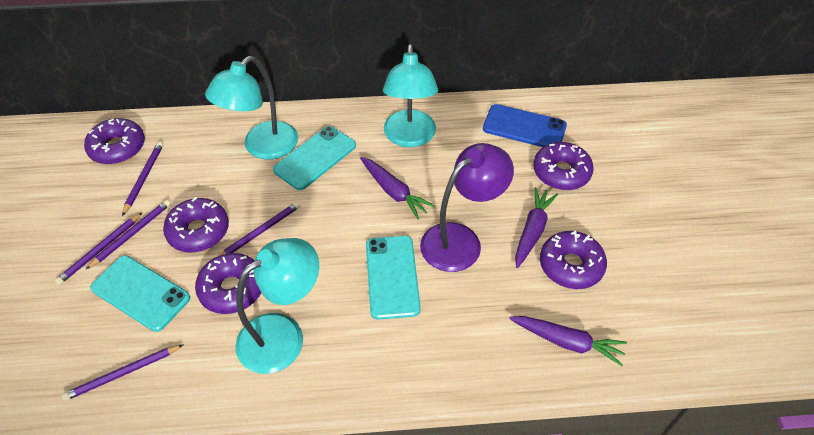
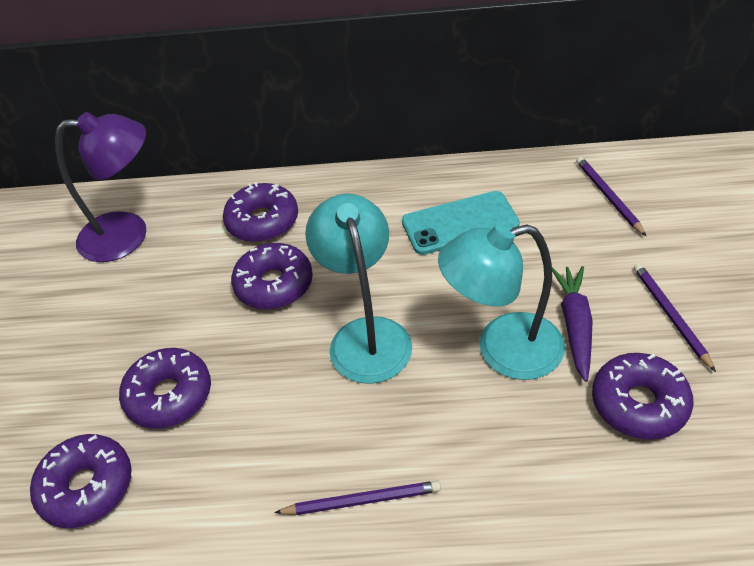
blue phone: 1 -> 0
purple carrot: 3 -> 1
purple pencil: 5 -> 3
turquoise lamp: 3 -> 2
turquoise phone: 3 -> 1

